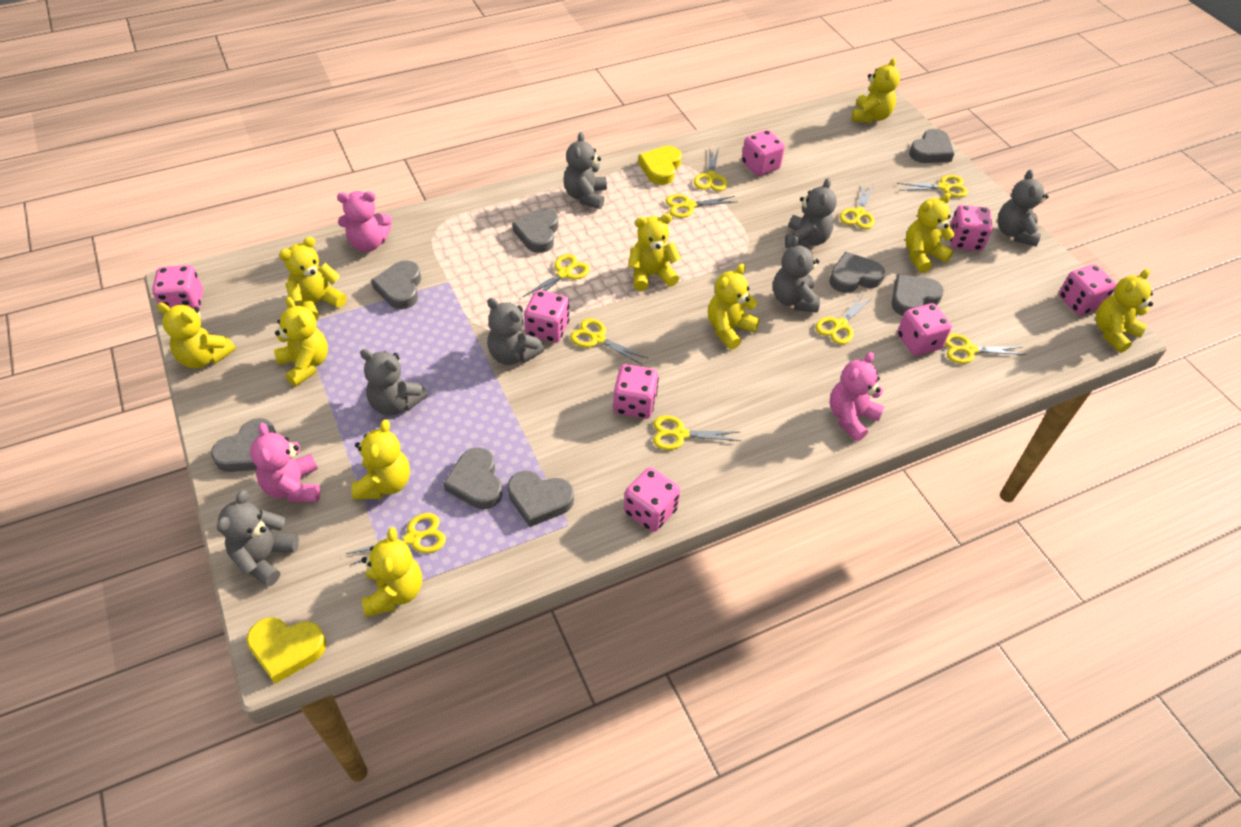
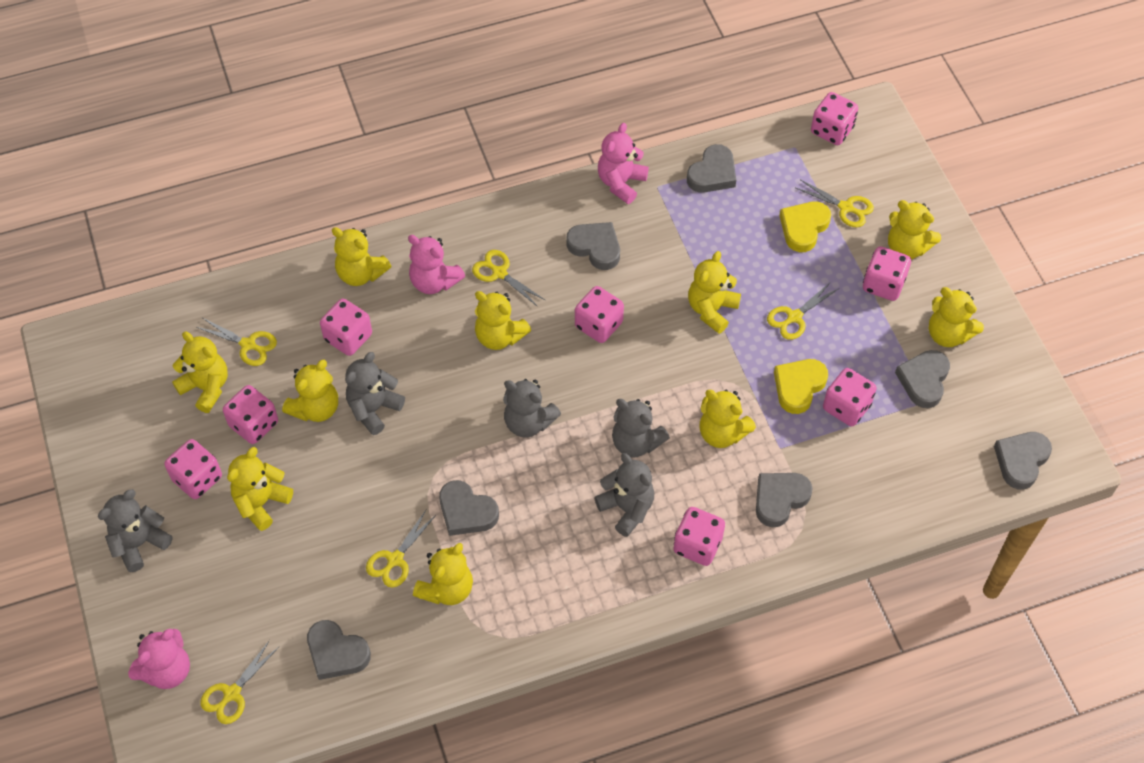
grey heart: 8 -> 7
grey teddy bear: 7 -> 5
yellow scissors: 10 -> 6

